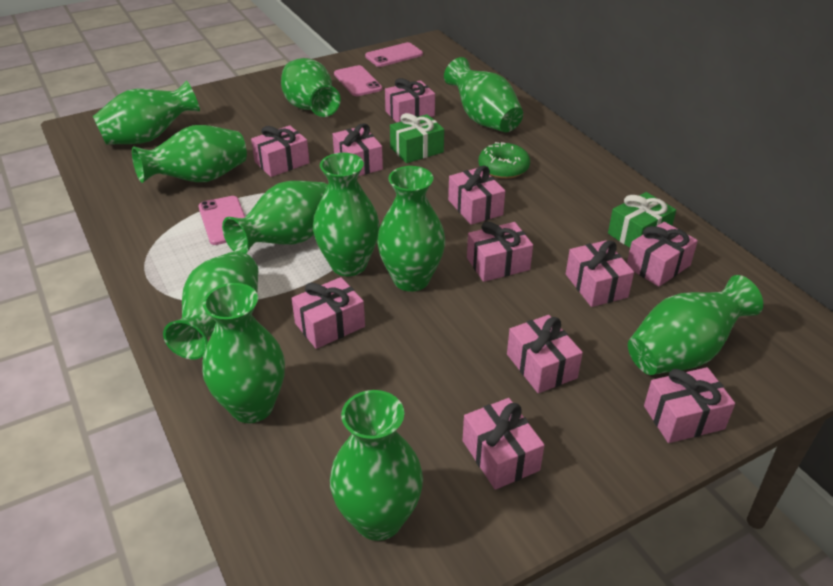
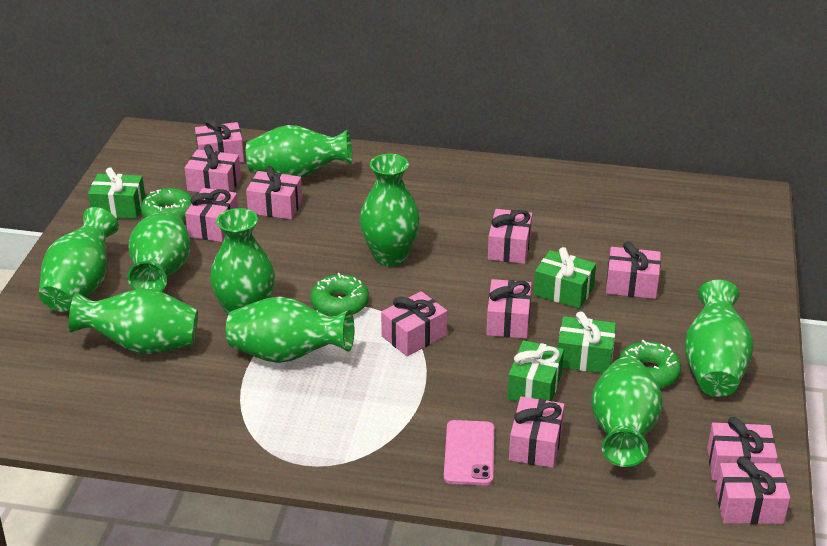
green donut: 1 -> 3
green gift: 2 -> 4
green vase: 11 -> 9
pink phone: 3 -> 1

